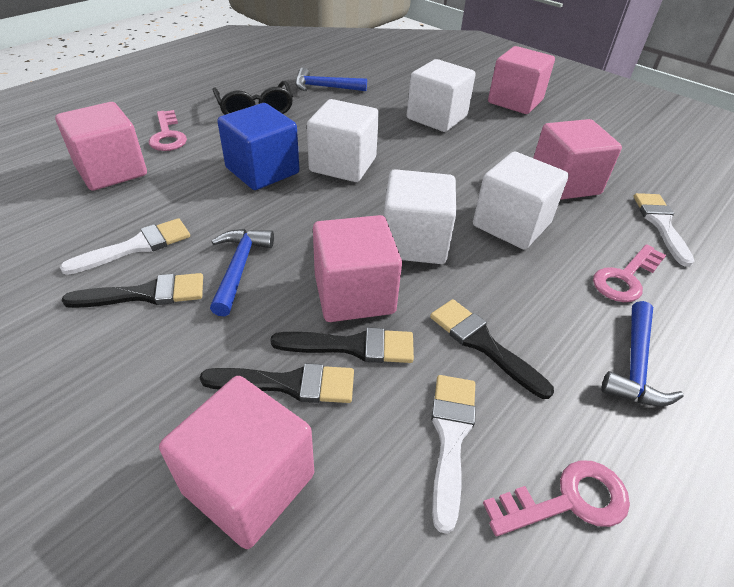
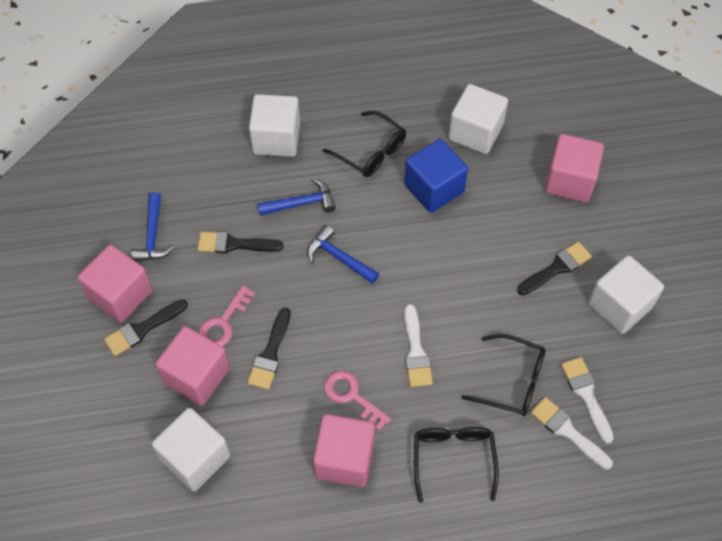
black glasses: 1 -> 3
pink cube: 5 -> 4
pink key: 3 -> 2

